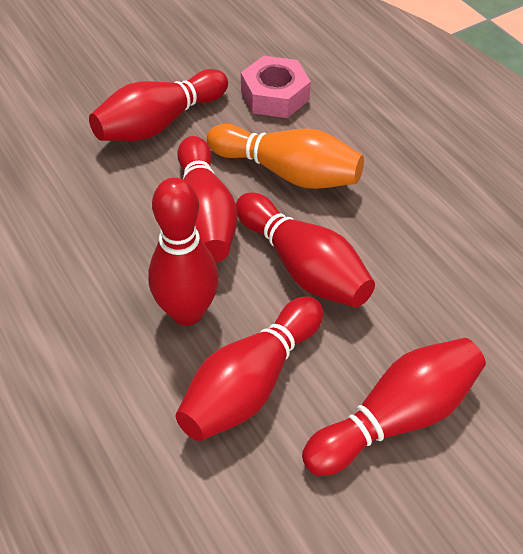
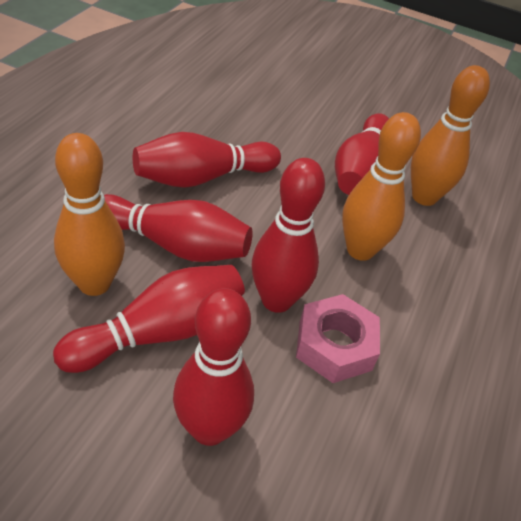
orange bowling pin: 1 -> 3

